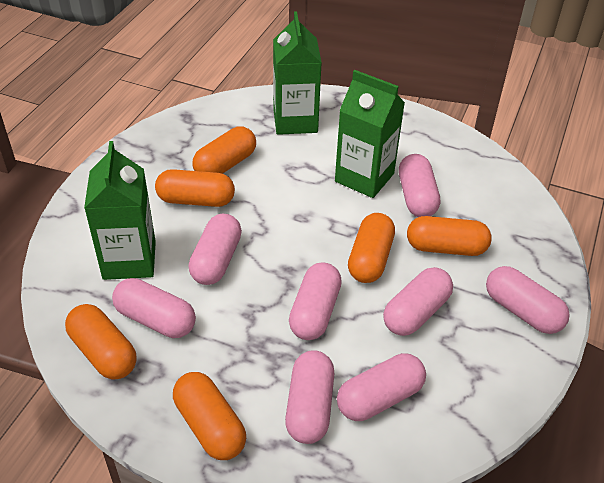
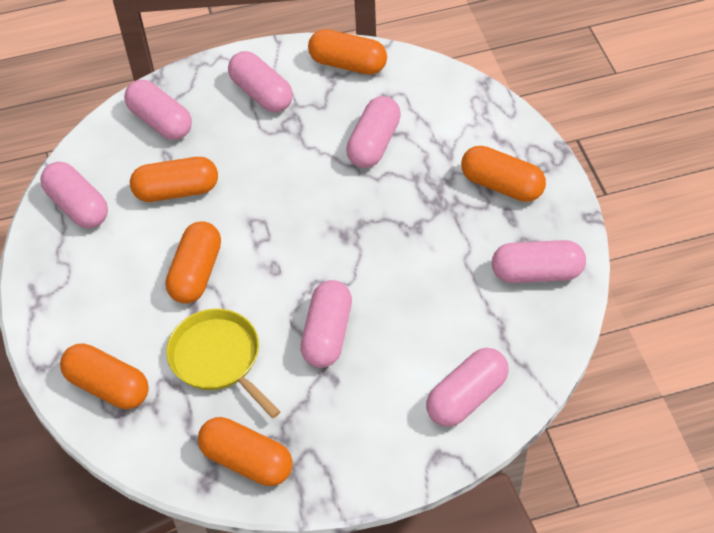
green carton: 3 -> 0
pink capsule: 8 -> 7
yellow pan: 0 -> 1

